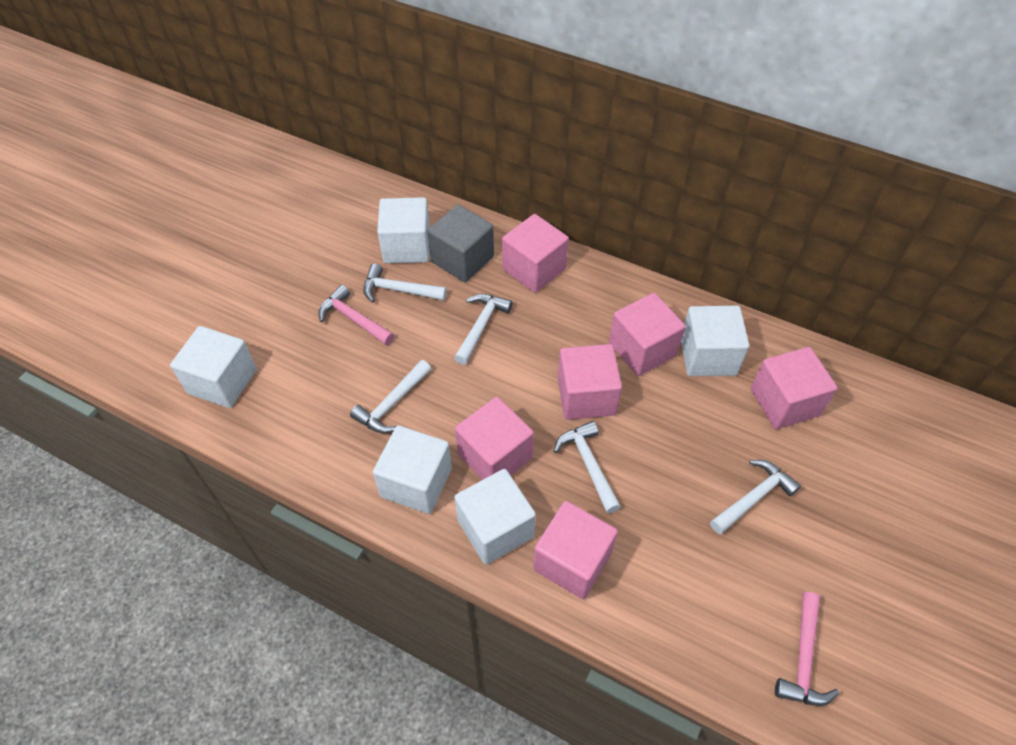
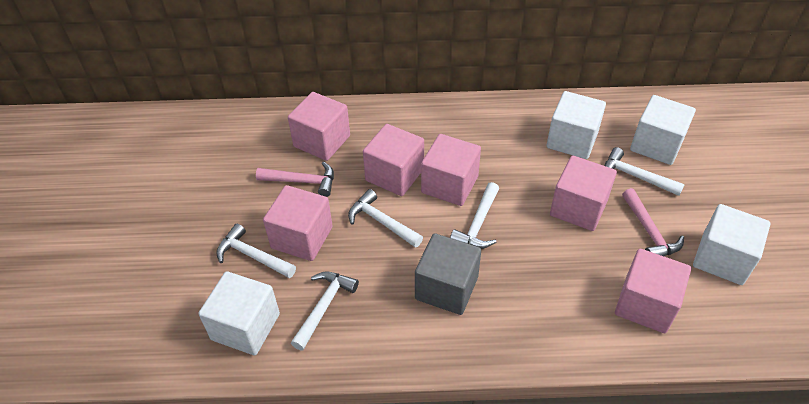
white cube: 5 -> 4

